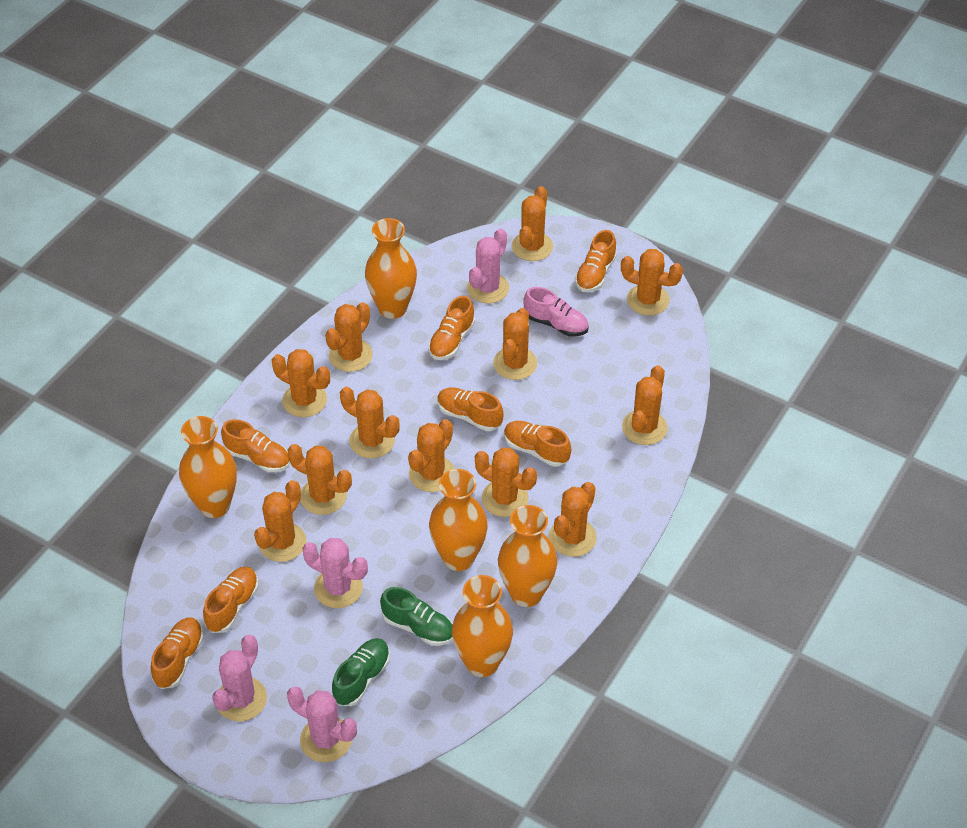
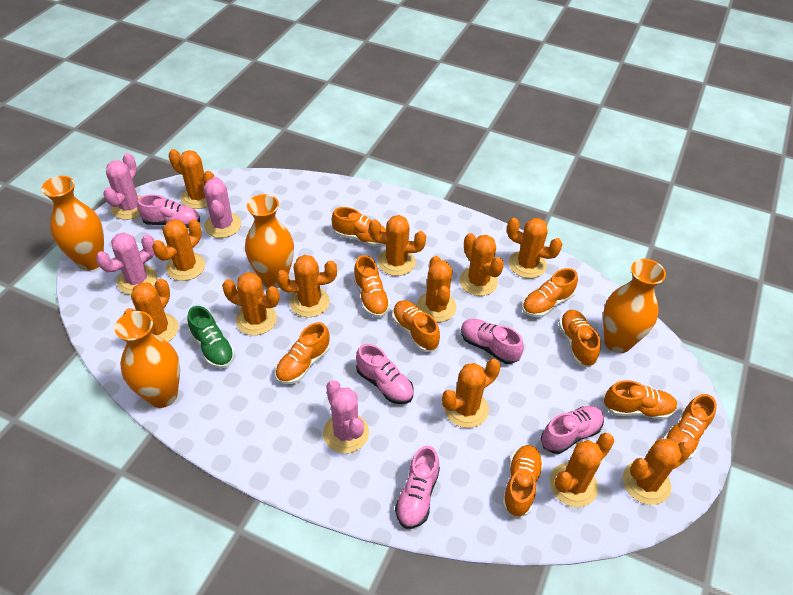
green shoe: 2 -> 1
orange shoe: 7 -> 9
orange vase: 5 -> 4
pink shoe: 1 -> 5

